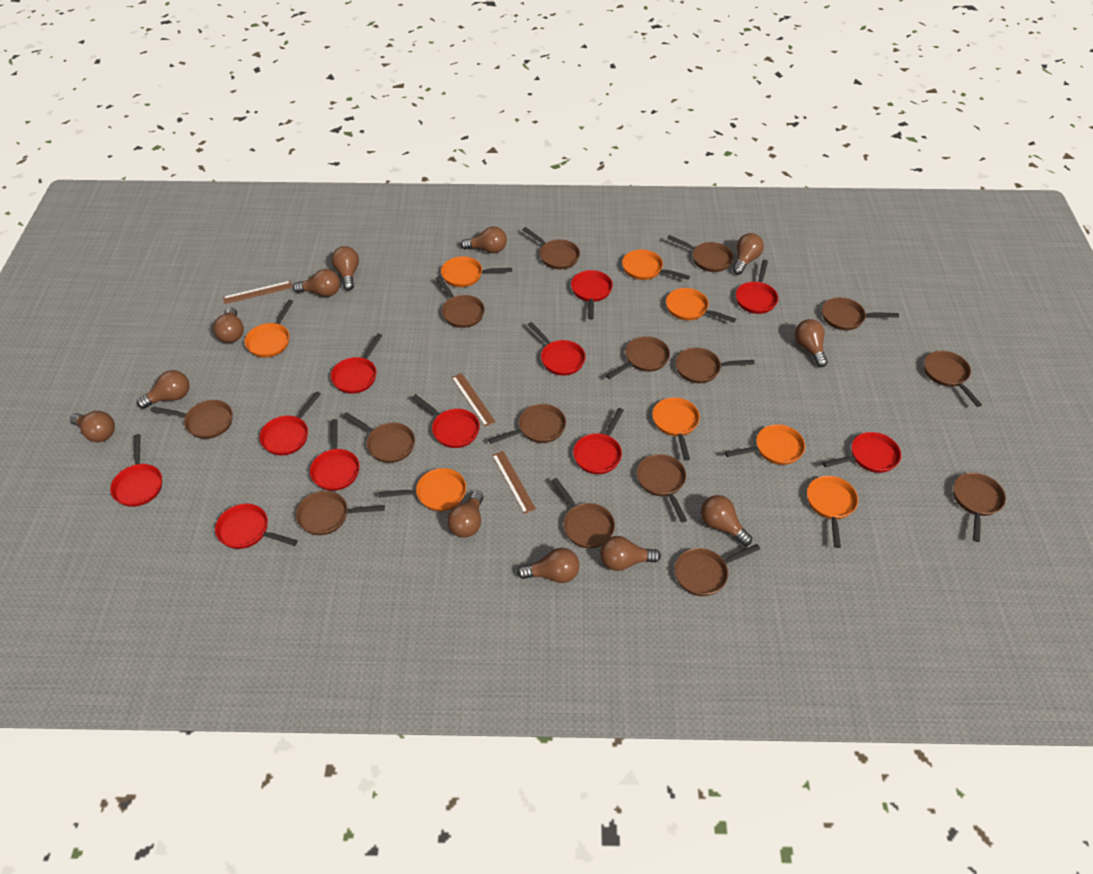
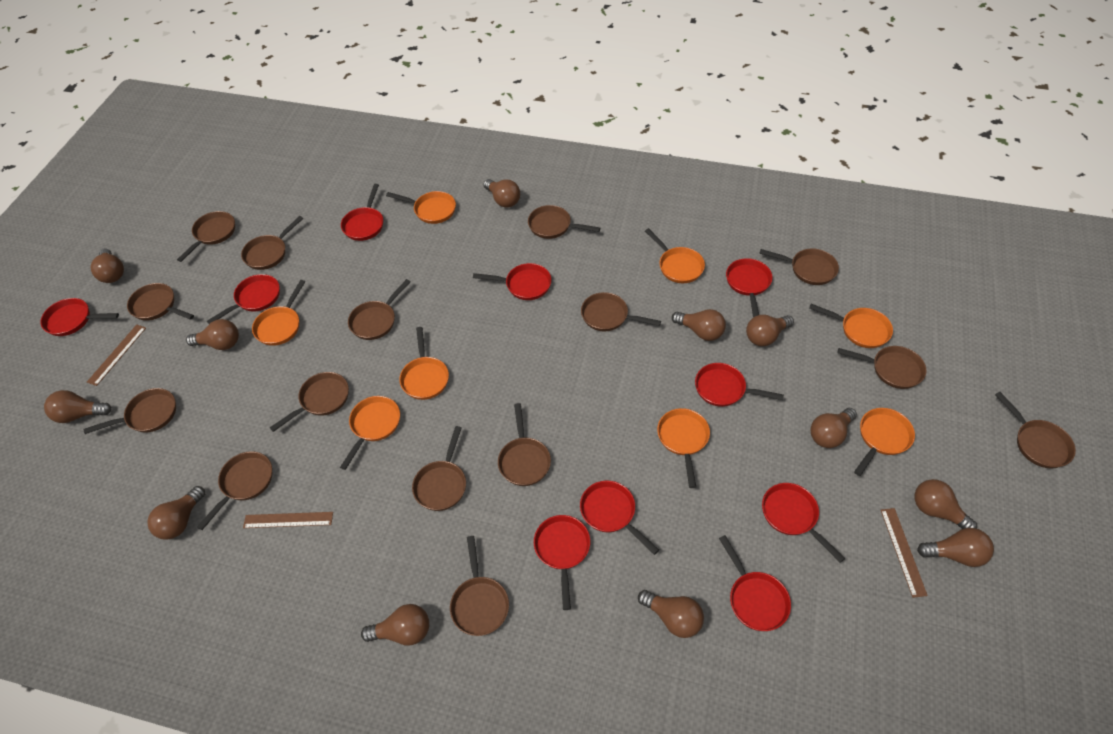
red pan: 11 -> 10

